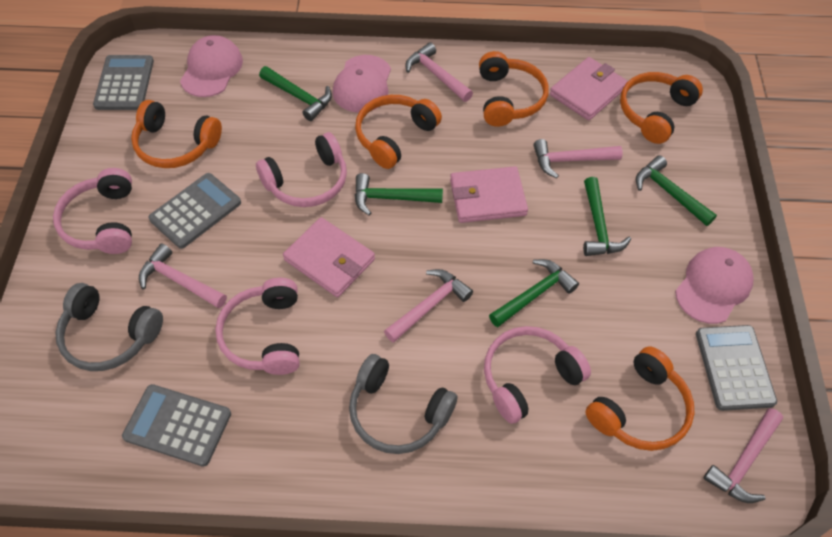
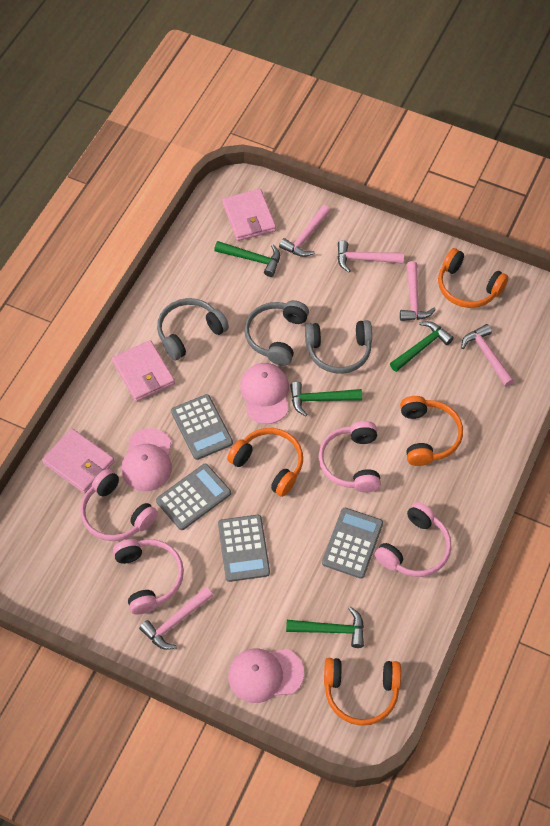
green hammer: 5 -> 4
grey headphones: 2 -> 3
orange headphones: 5 -> 4

